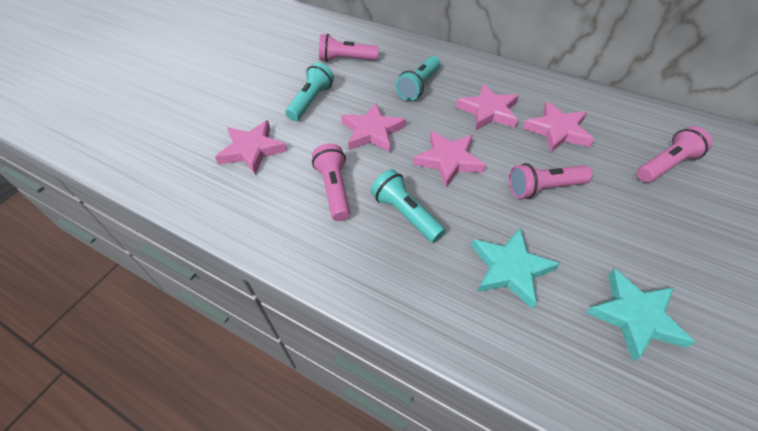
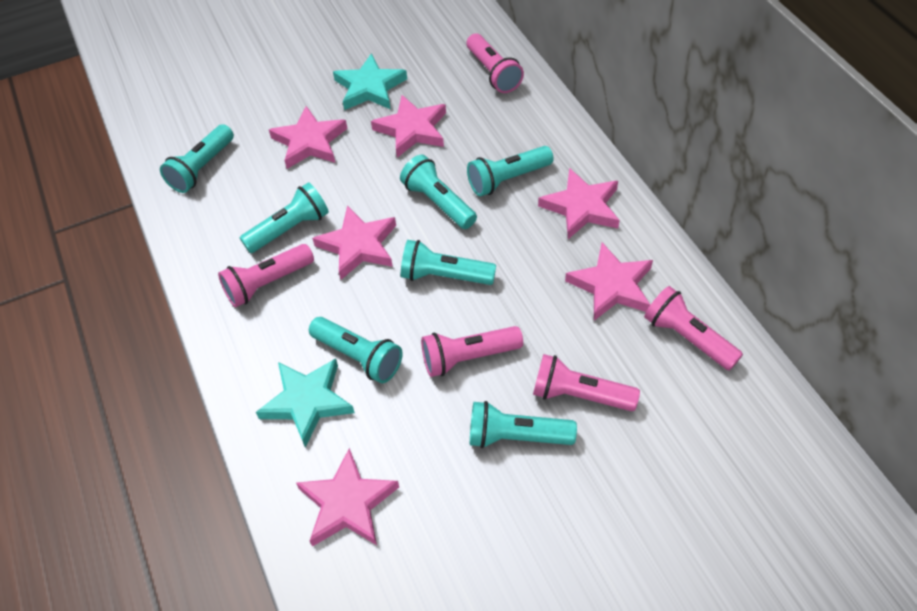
pink flashlight: 4 -> 5
pink star: 5 -> 6
turquoise flashlight: 3 -> 7

